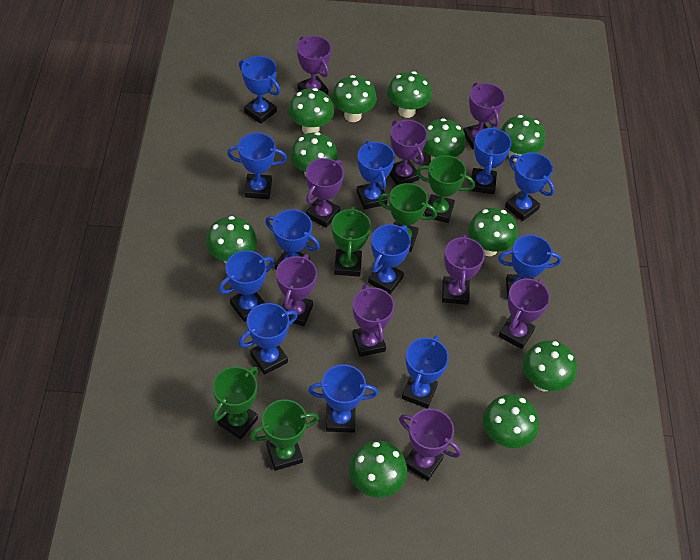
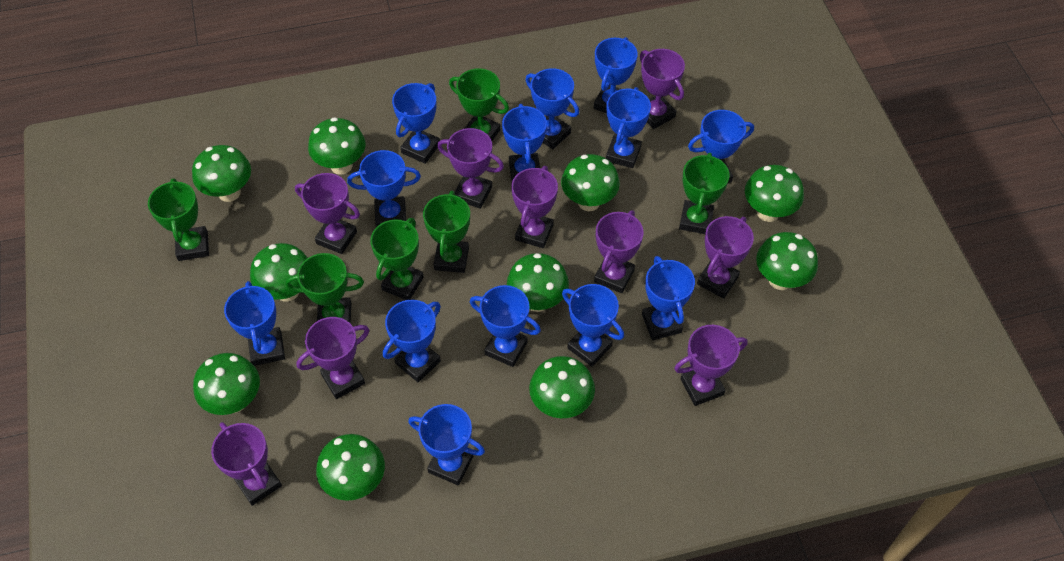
blue trophy: 12 -> 13
green mushroom: 11 -> 10
green trophy: 5 -> 6

